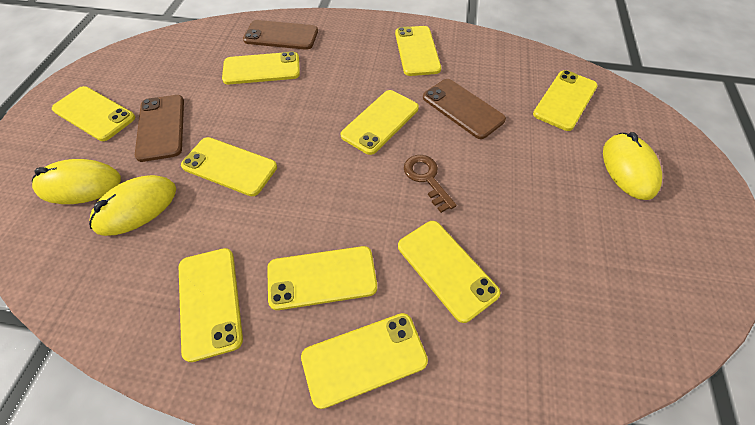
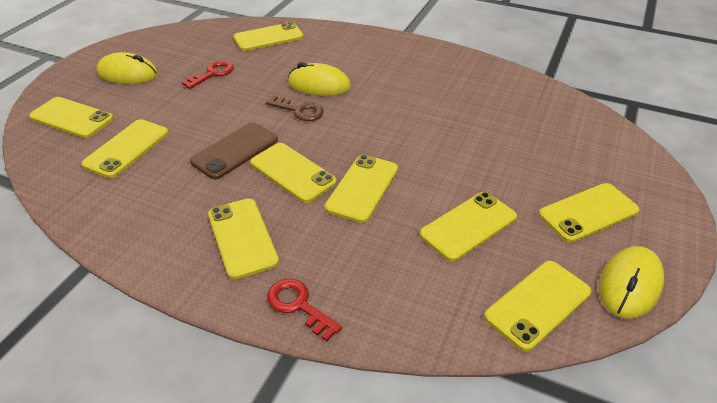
brown phone: 3 -> 1
red key: 0 -> 2
yellow phone: 10 -> 9

